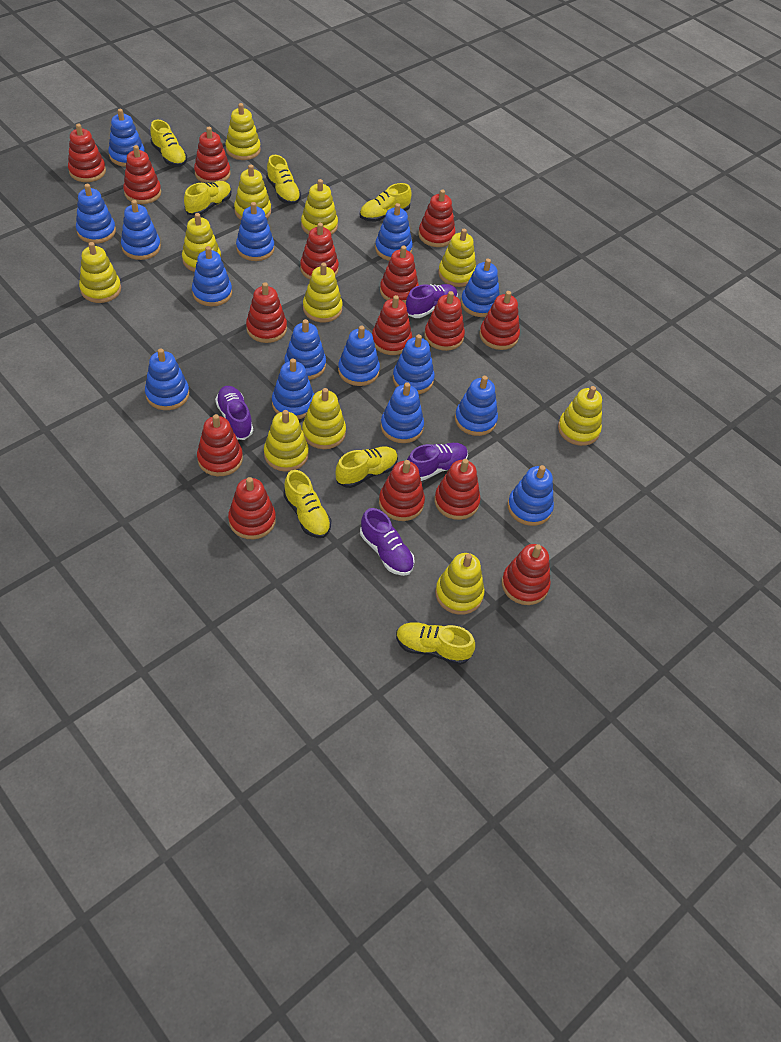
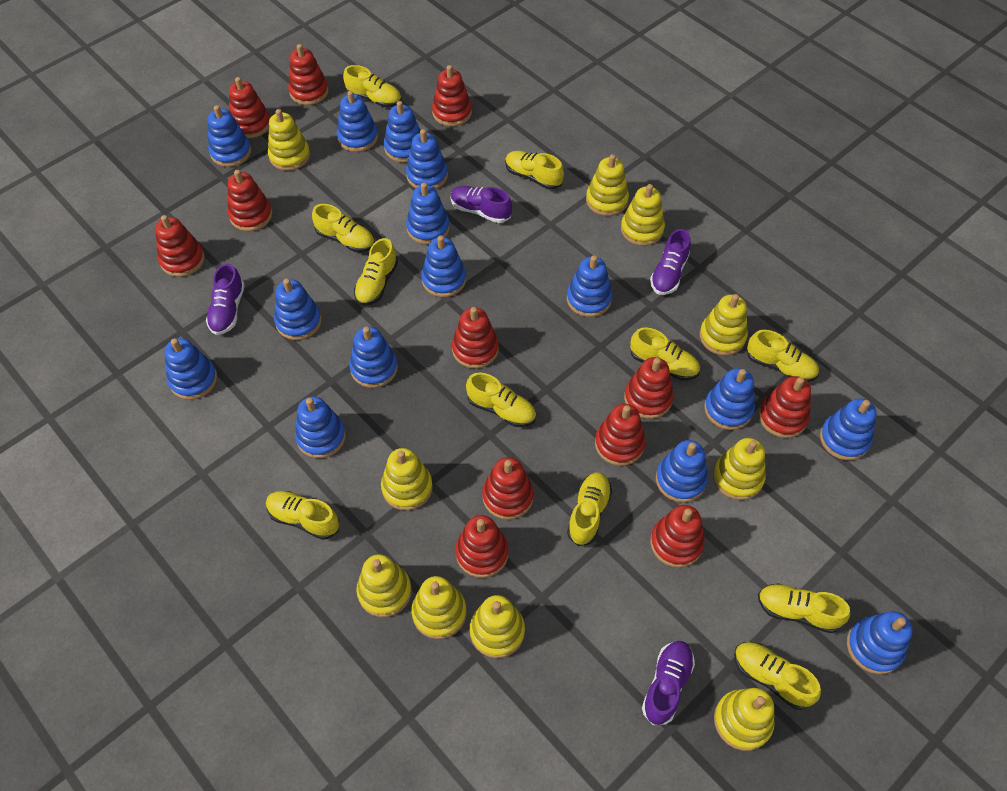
red stacking toy: 15 -> 12
yellow shoe: 7 -> 11
yellow stacking toy: 11 -> 10

